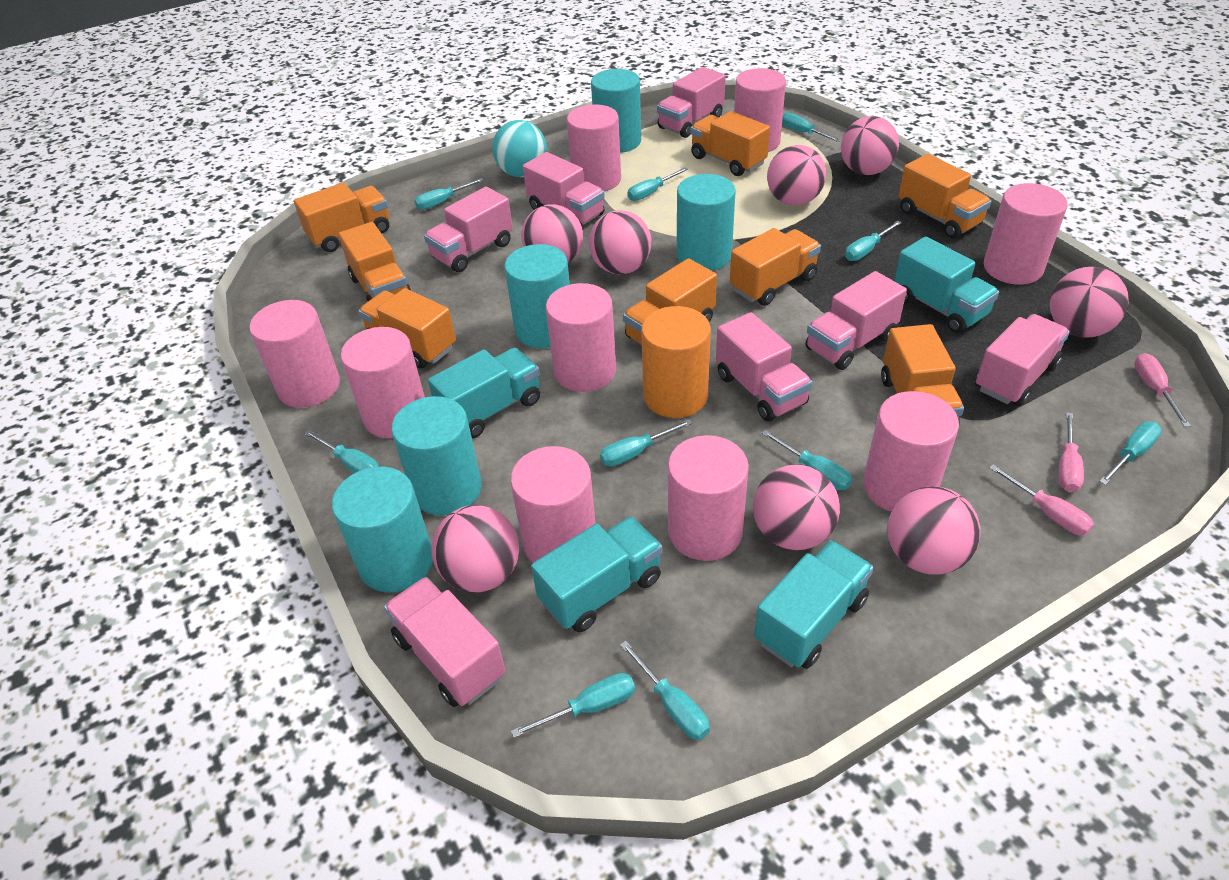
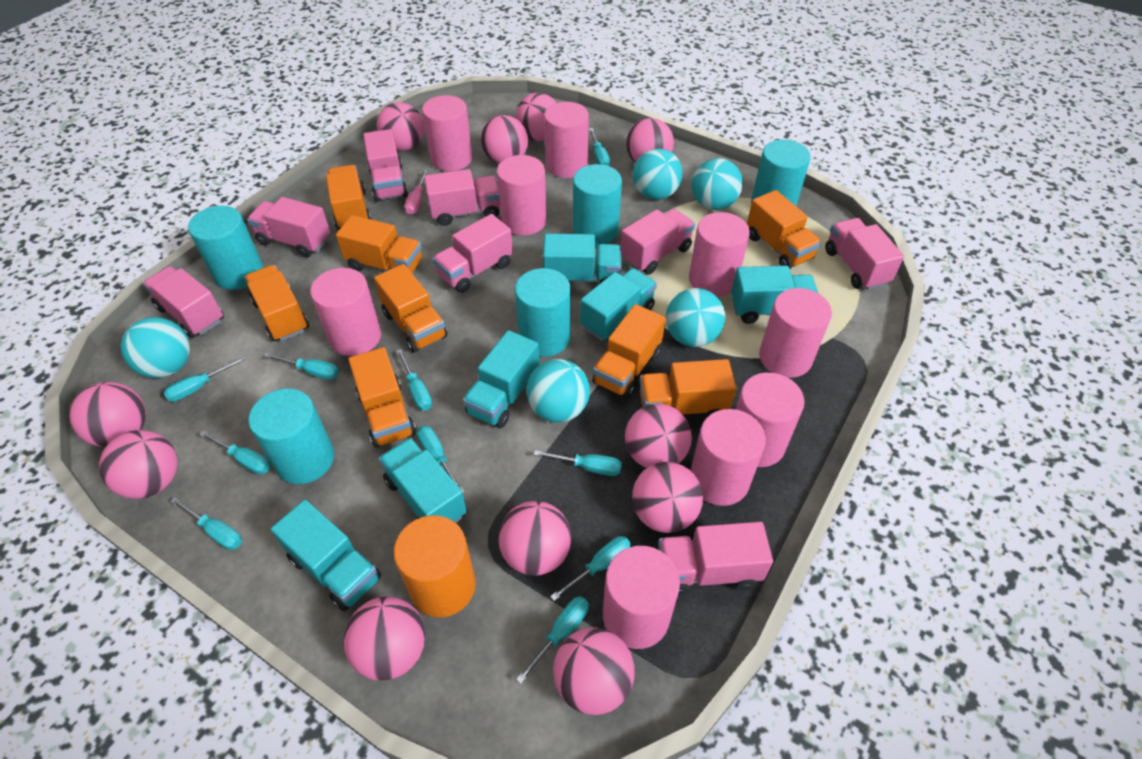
pink ball: 8 -> 11
pink screwdriver: 3 -> 1
pink truck: 7 -> 8
turquoise ball: 1 -> 5
turquoise truck: 4 -> 6

